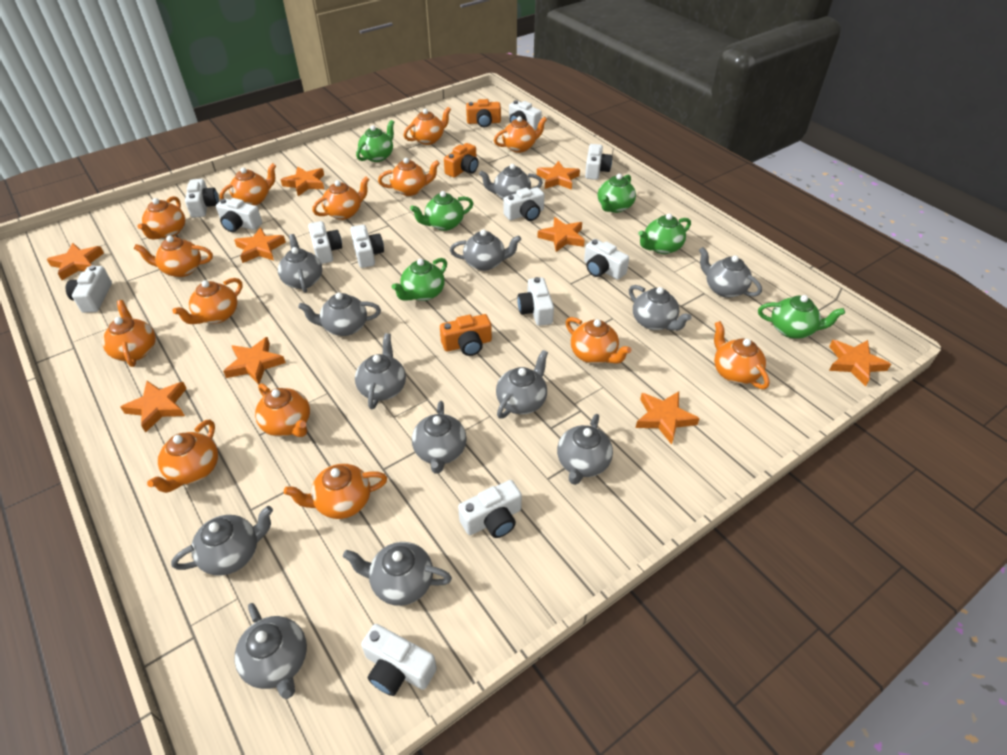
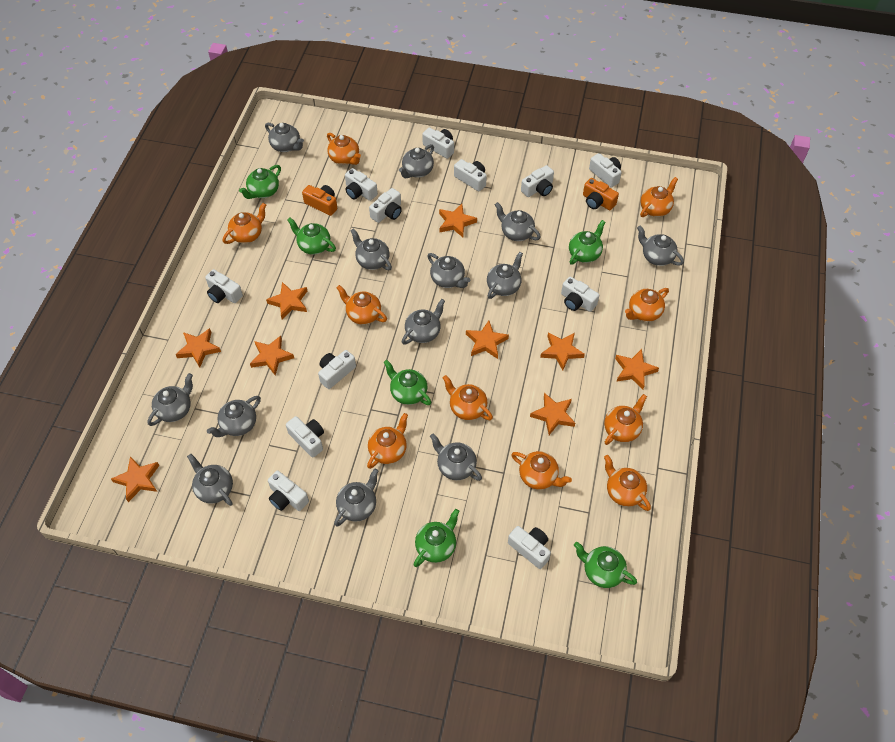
orange camera: 3 -> 2
orange teapot: 14 -> 10

